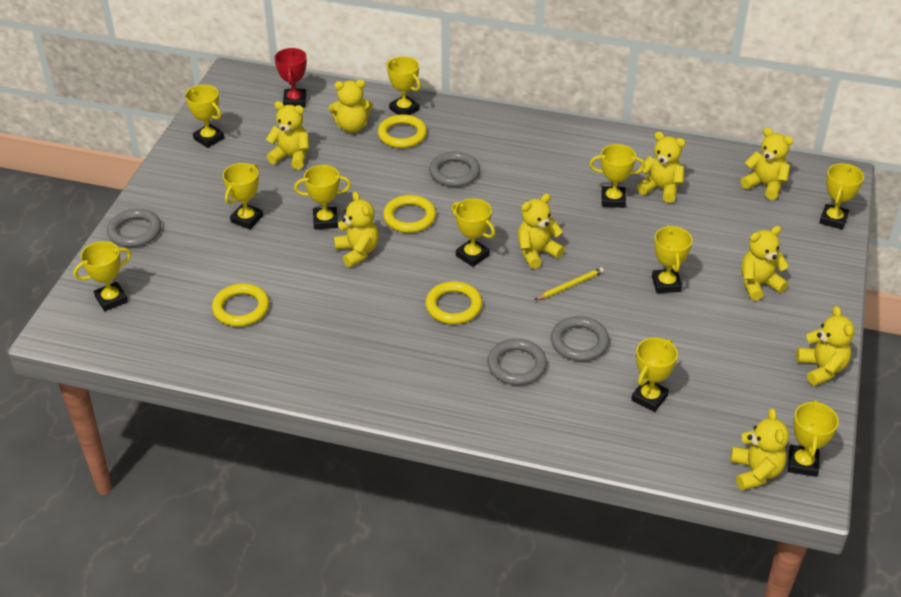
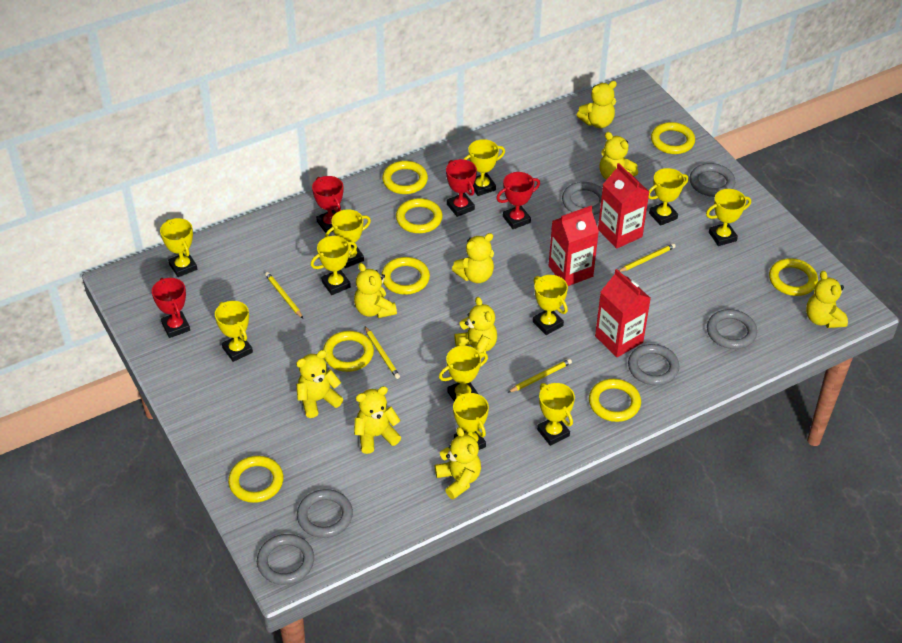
grey ring: 4 -> 6
red carton: 0 -> 3
red trophy: 1 -> 4
yellow pencil: 1 -> 4
yellow ring: 4 -> 8

